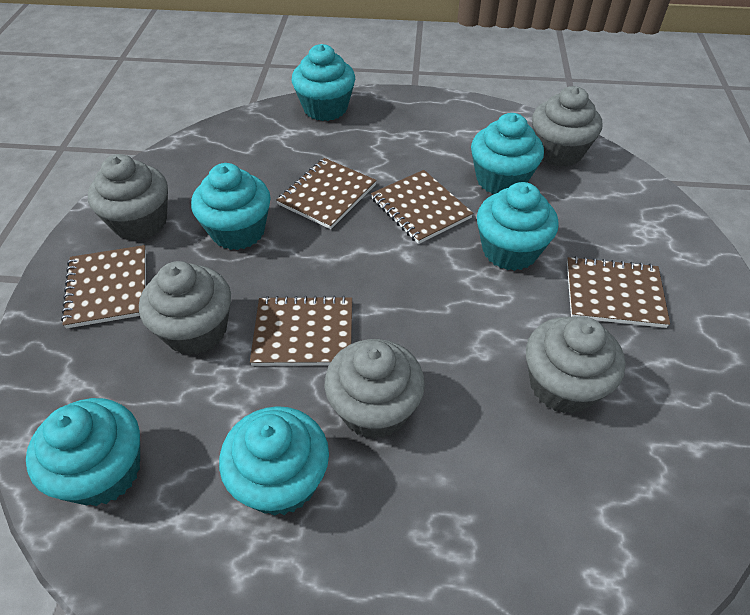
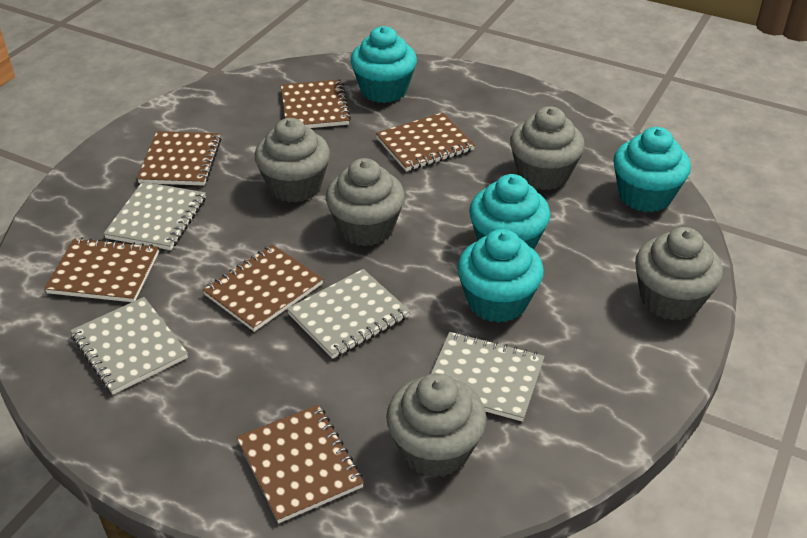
brown notebook: 5 -> 6
grey notebook: 0 -> 4
turquoise cupcake: 6 -> 4

